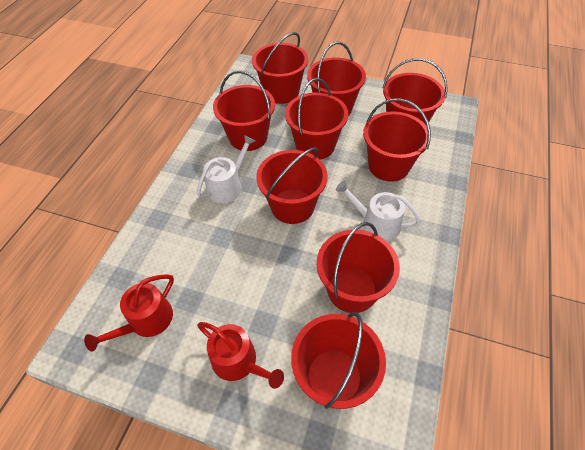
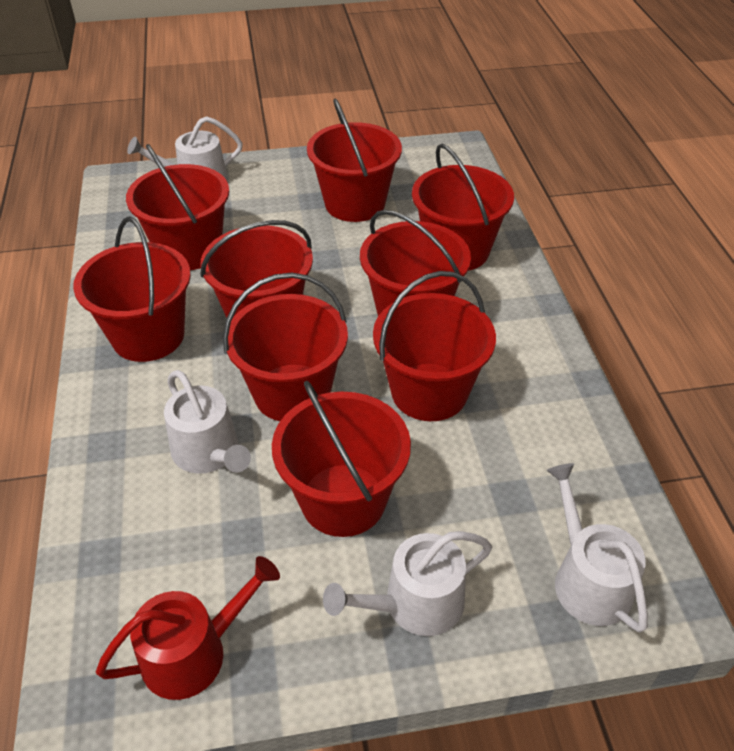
red watering can: 2 -> 1
white watering can: 2 -> 4

